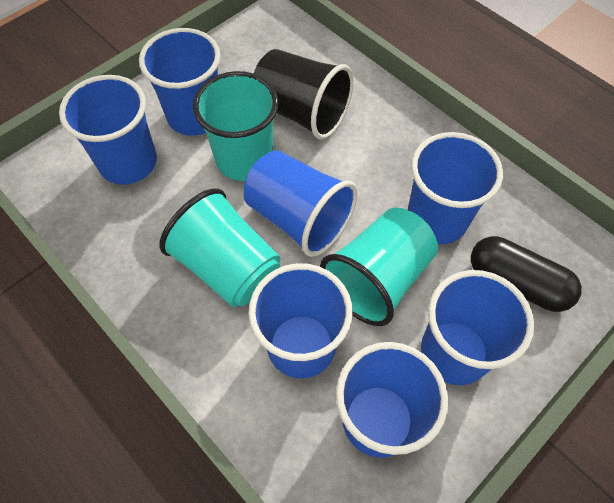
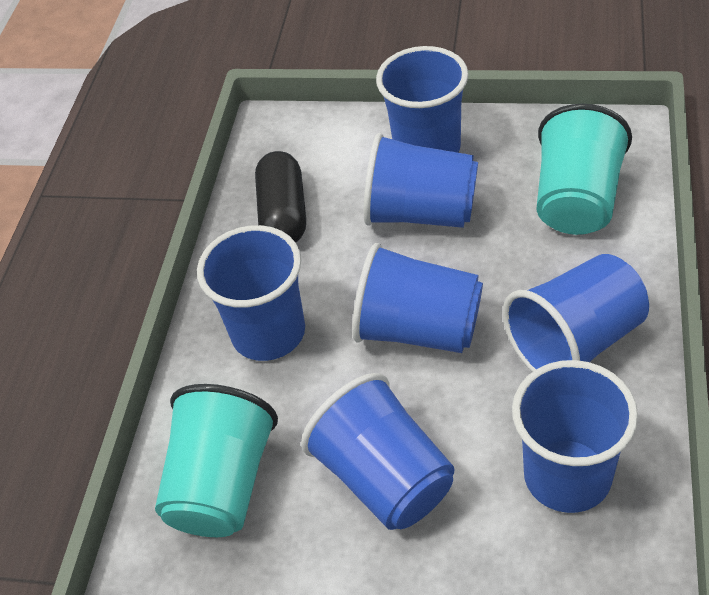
black cup: 1 -> 0
turquoise cup: 3 -> 2

